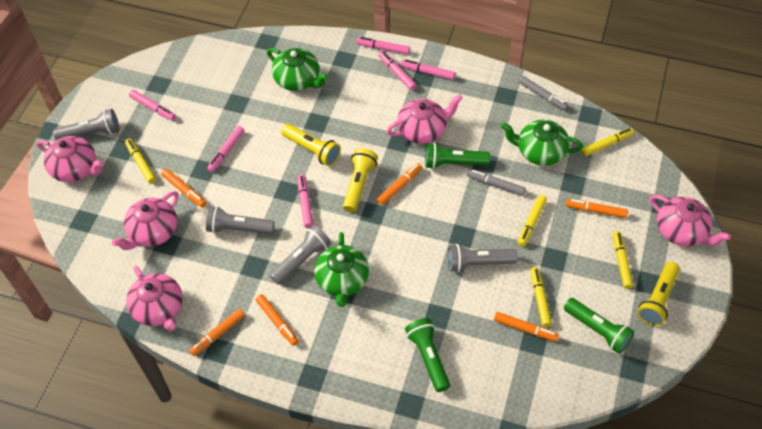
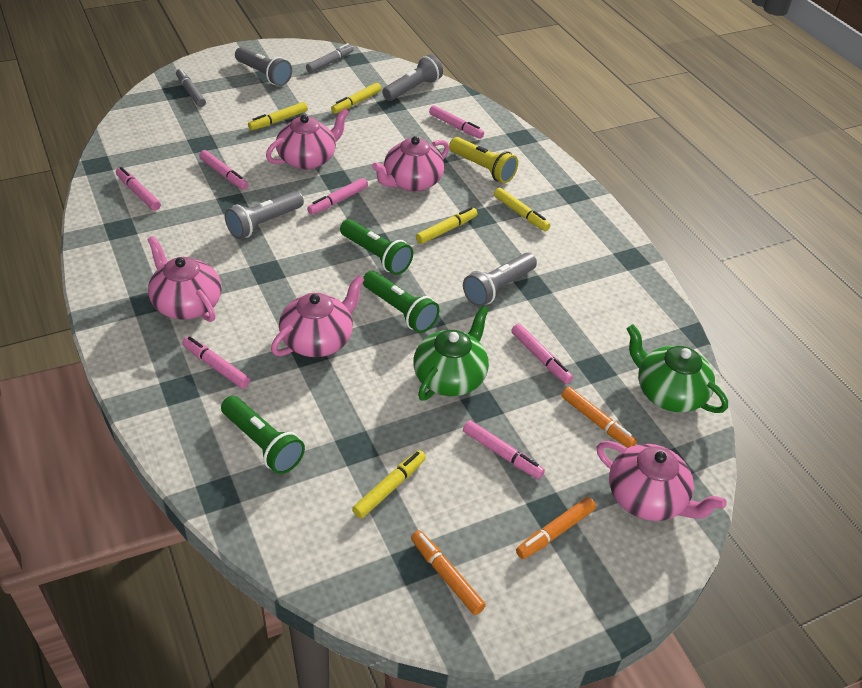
green teapot: 3 -> 2
orange marker: 6 -> 3
pink marker: 6 -> 7
yellow flashlight: 3 -> 1

